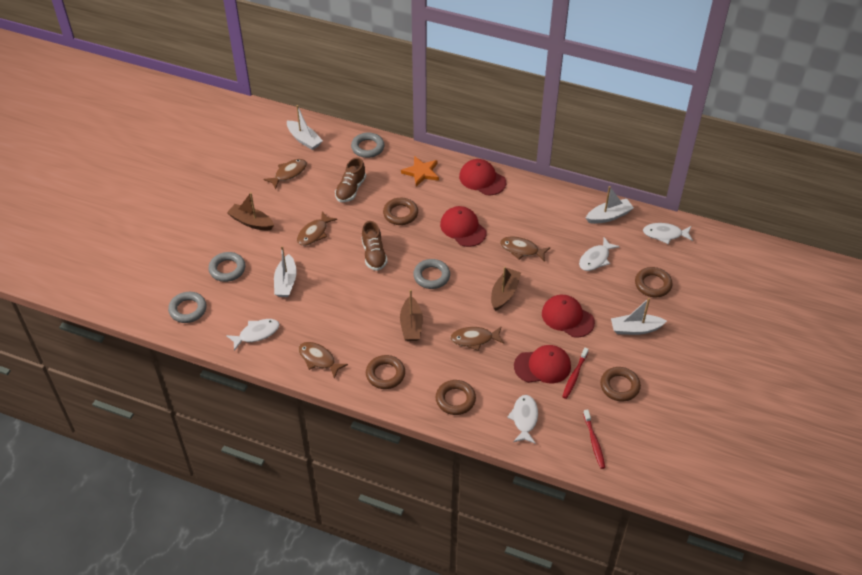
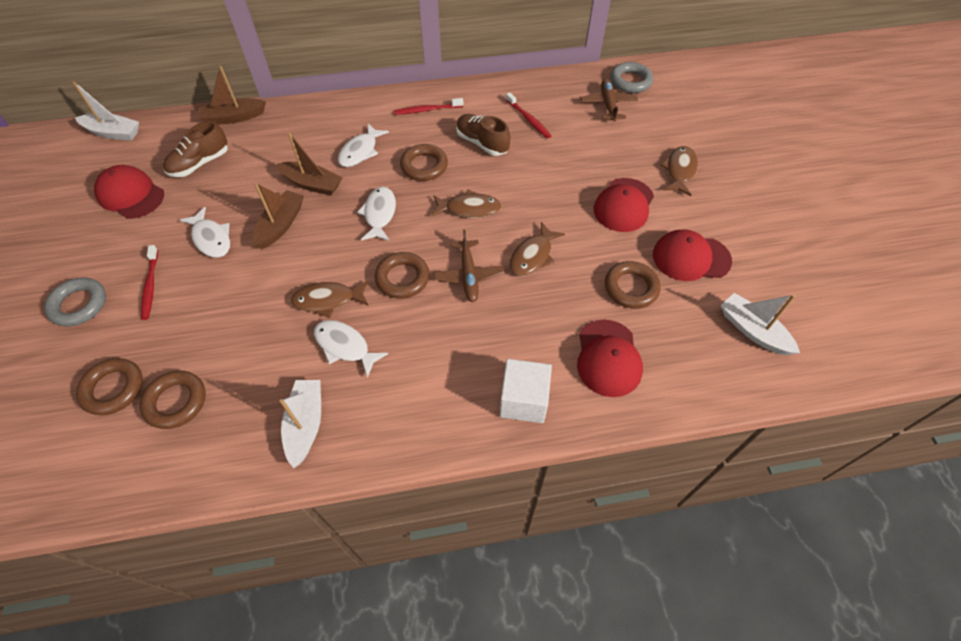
brown fish: 5 -> 4
brown plane: 0 -> 2
grey ring: 4 -> 2
orange star: 1 -> 0
red toothbrush: 2 -> 3
white boat: 4 -> 3
white cube: 0 -> 1

